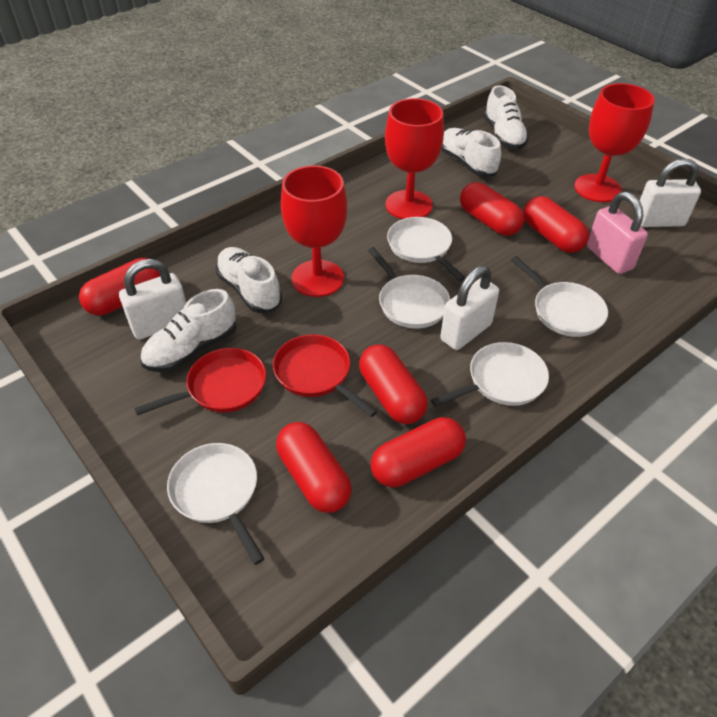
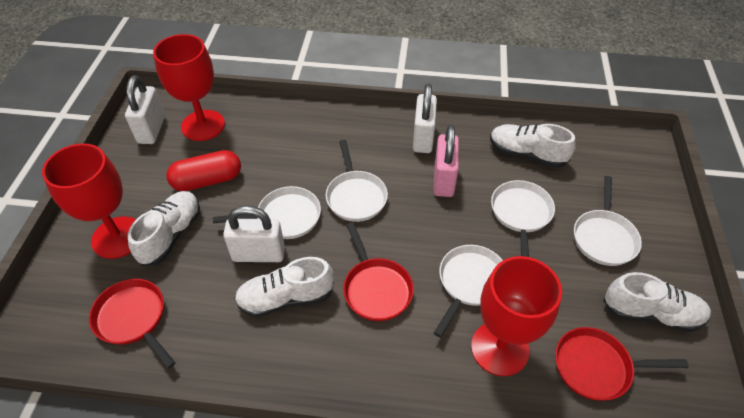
red capsule: 6 -> 1
red pan: 2 -> 3

